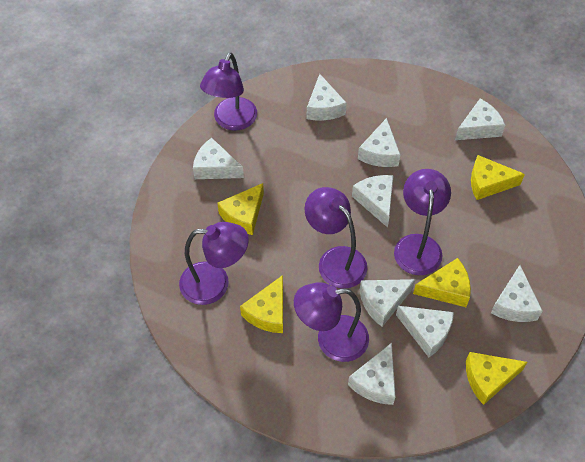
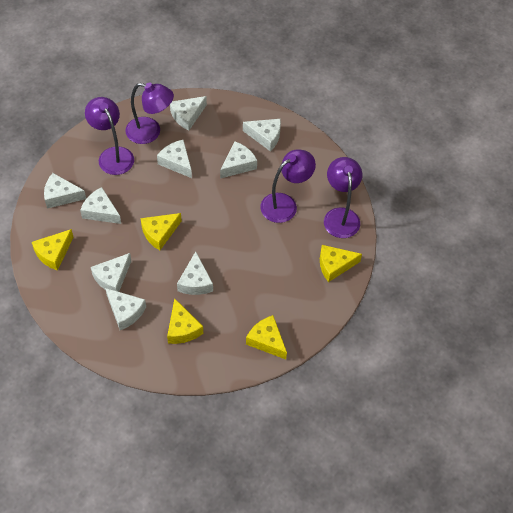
purple lamp: 5 -> 4

